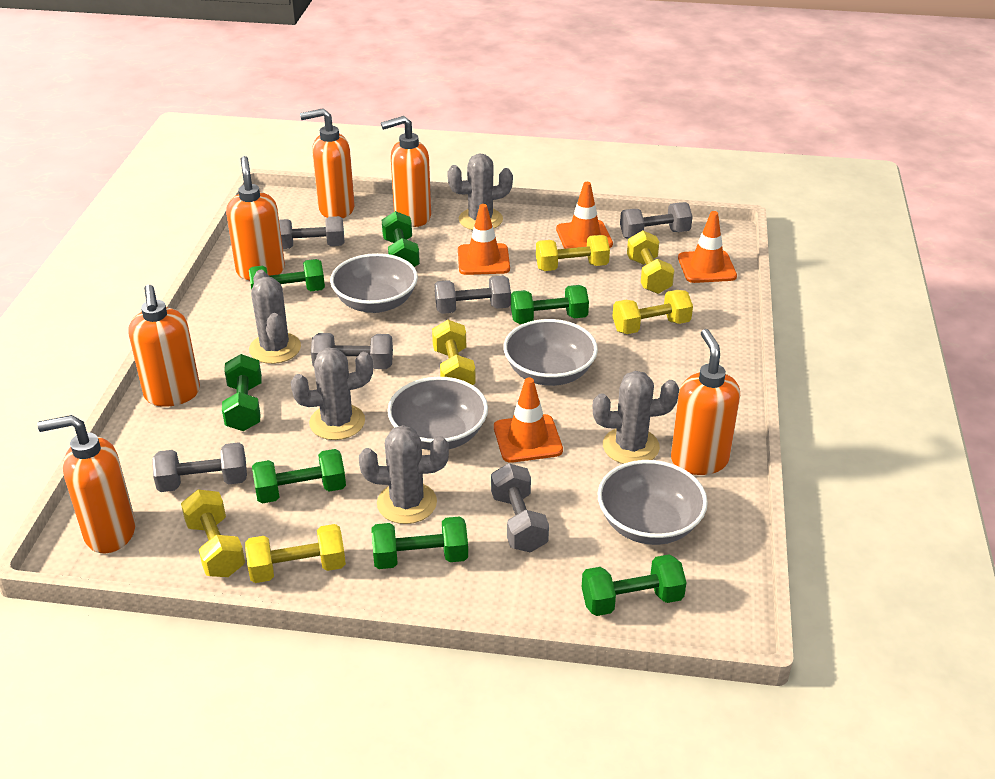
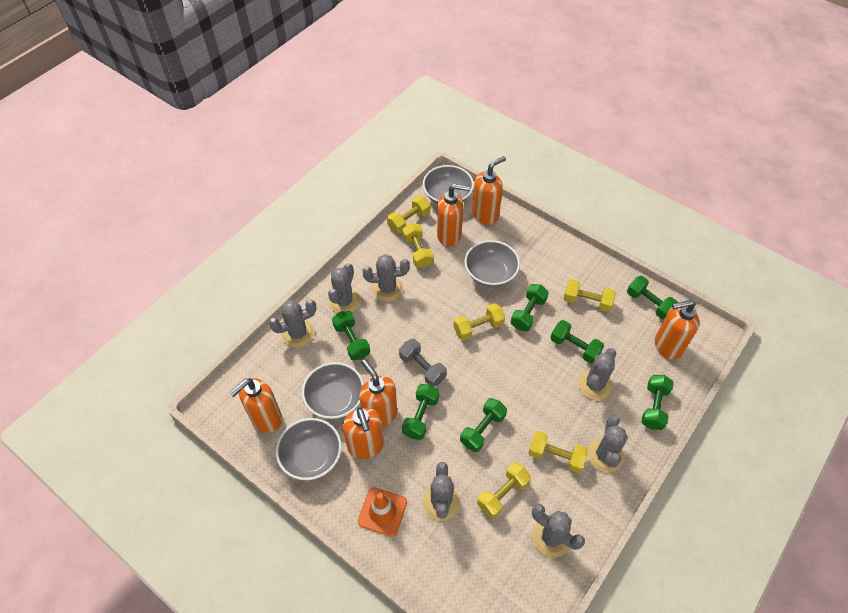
grey cactus: 5 -> 7
grey dumbbell: 6 -> 1
orange traffic cone: 4 -> 1

